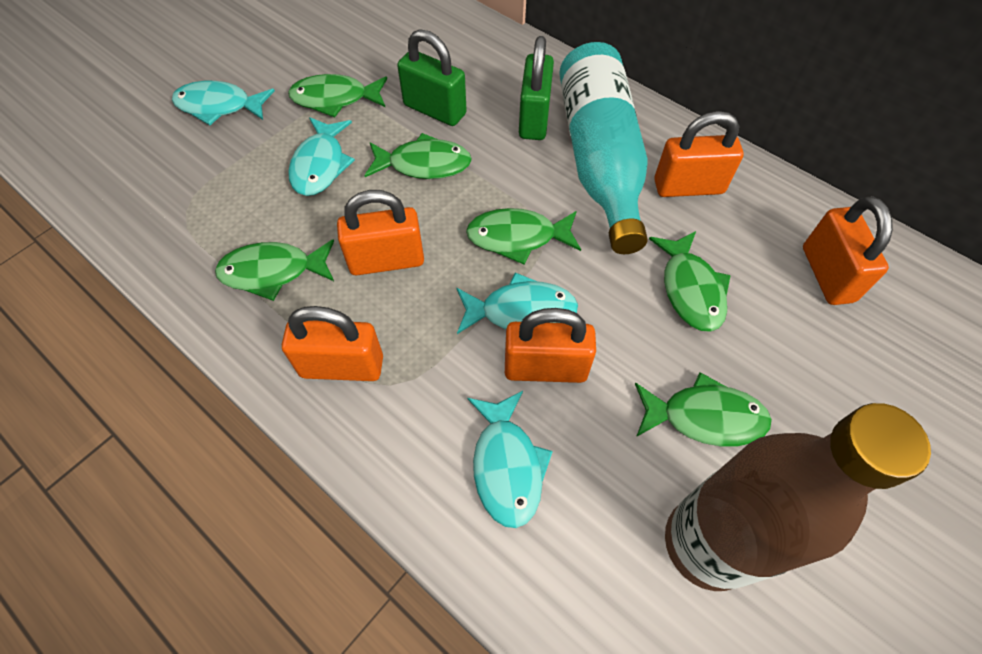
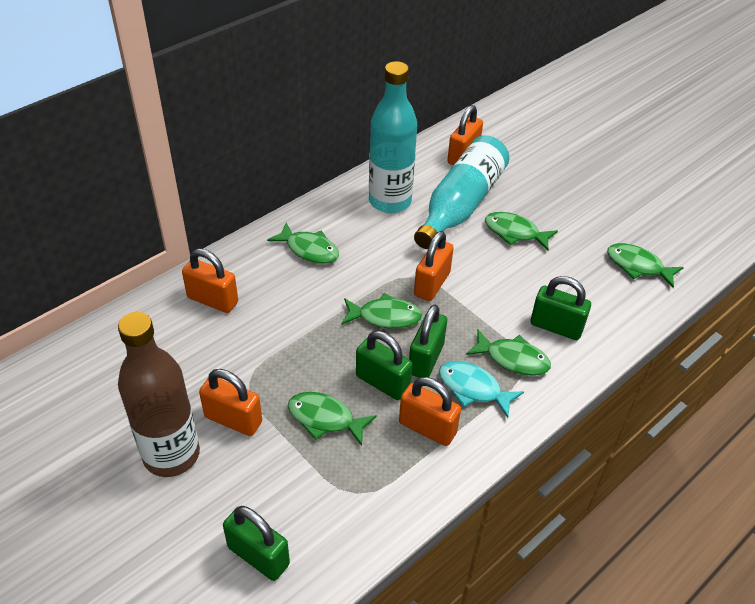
green padlock: 2 -> 4
turquoise bottle: 1 -> 2
turquoise fish: 4 -> 1

